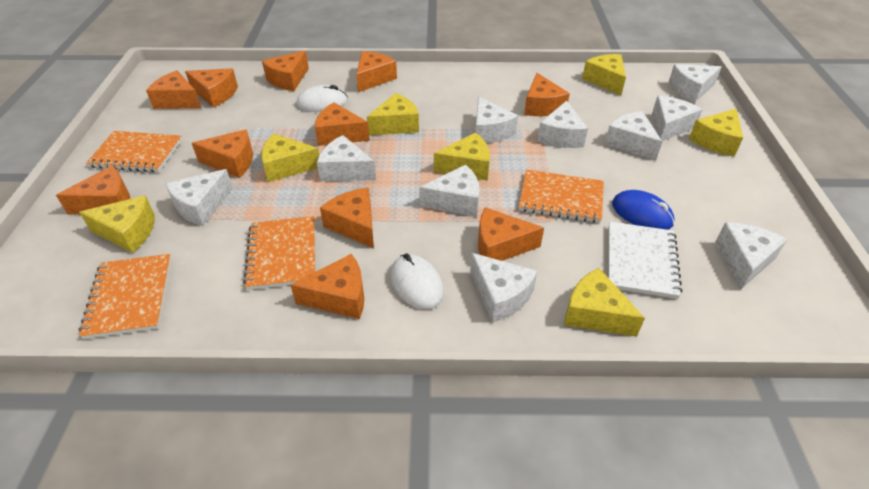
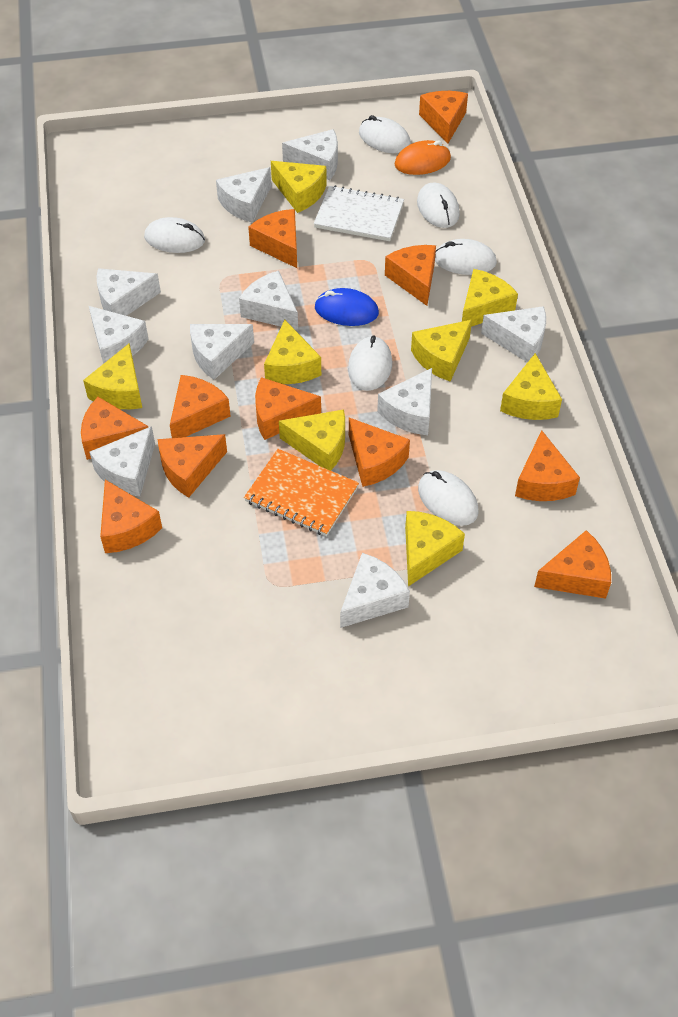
orange mouse: 0 -> 1
orange notebook: 4 -> 1
white mouse: 2 -> 6
yellow cheese: 7 -> 8

